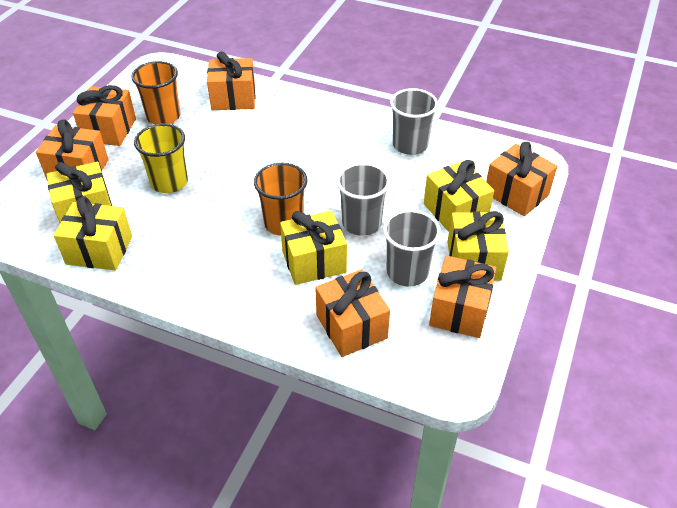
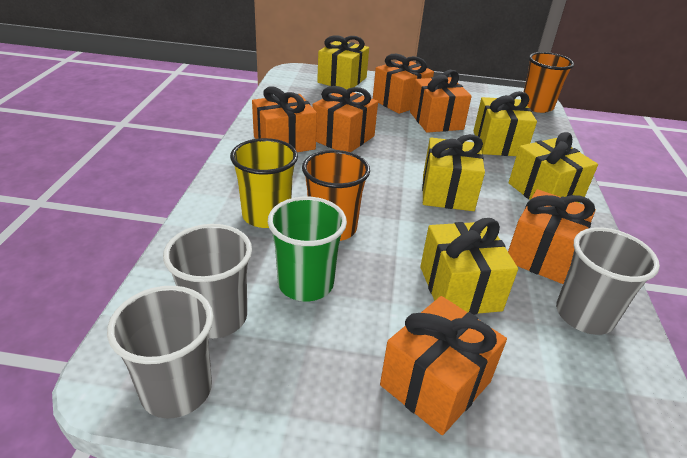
green cup: 0 -> 1

